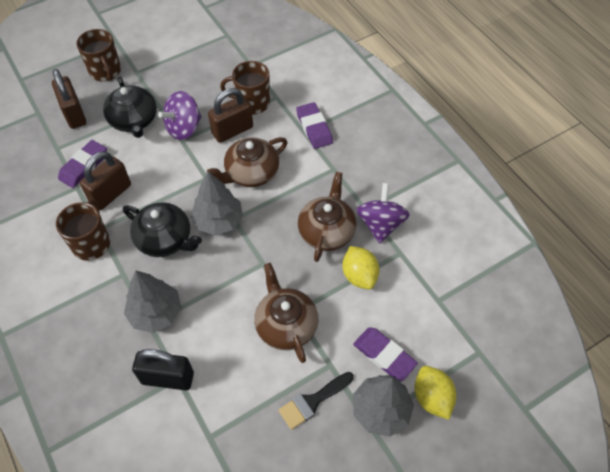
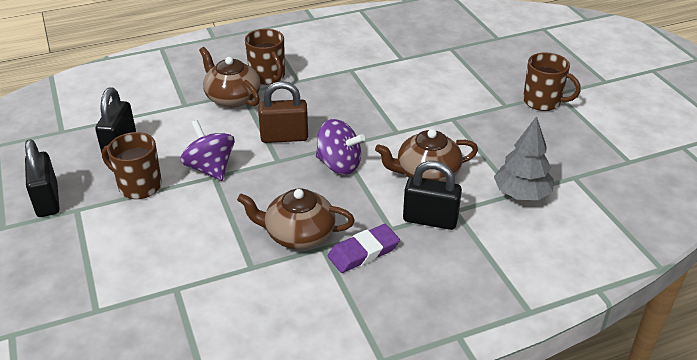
black brush: 1 -> 0
black padlock: 1 -> 3
black teapot: 2 -> 0
brown padlock: 3 -> 1
grey tree: 3 -> 1
purple eraser: 3 -> 1
yellow lemon: 2 -> 0

